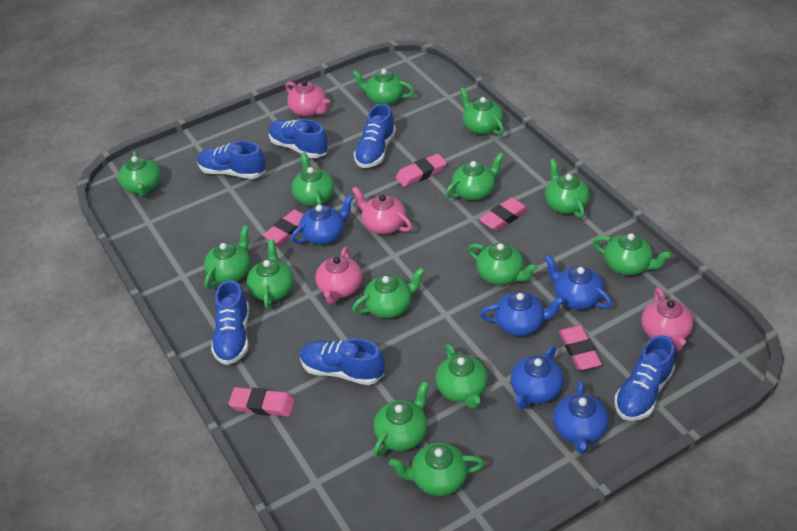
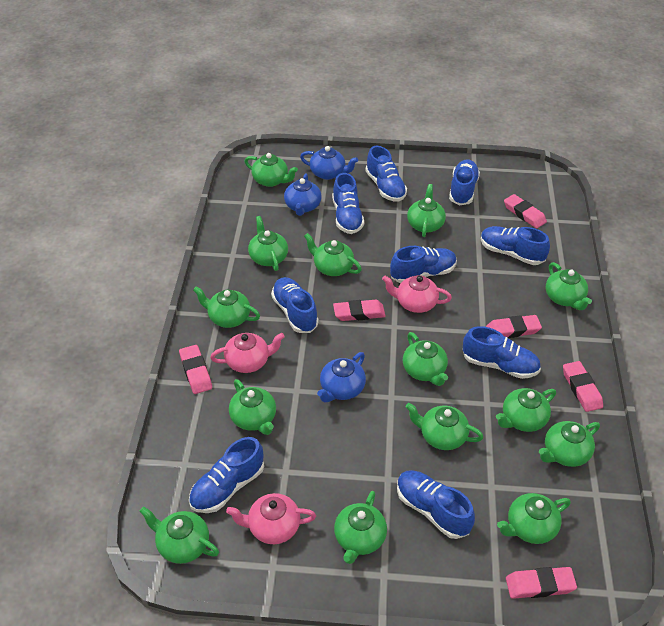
blue shoe: 6 -> 9
blue teapot: 5 -> 3
pink eraser: 5 -> 6
pink teapot: 4 -> 3

